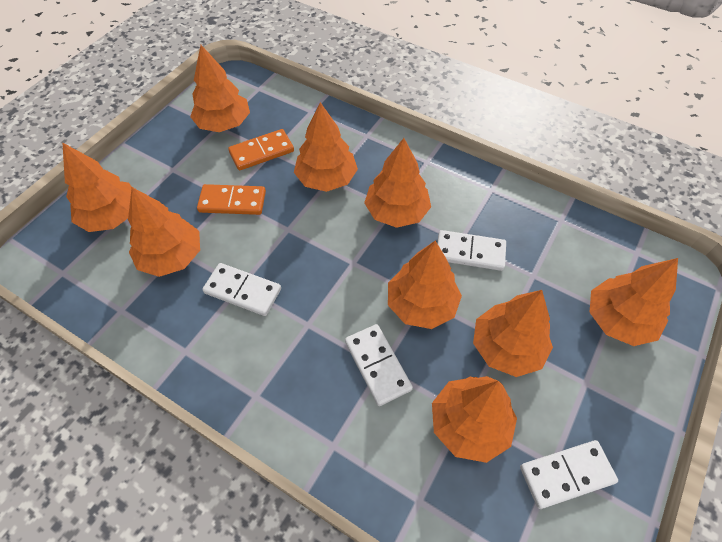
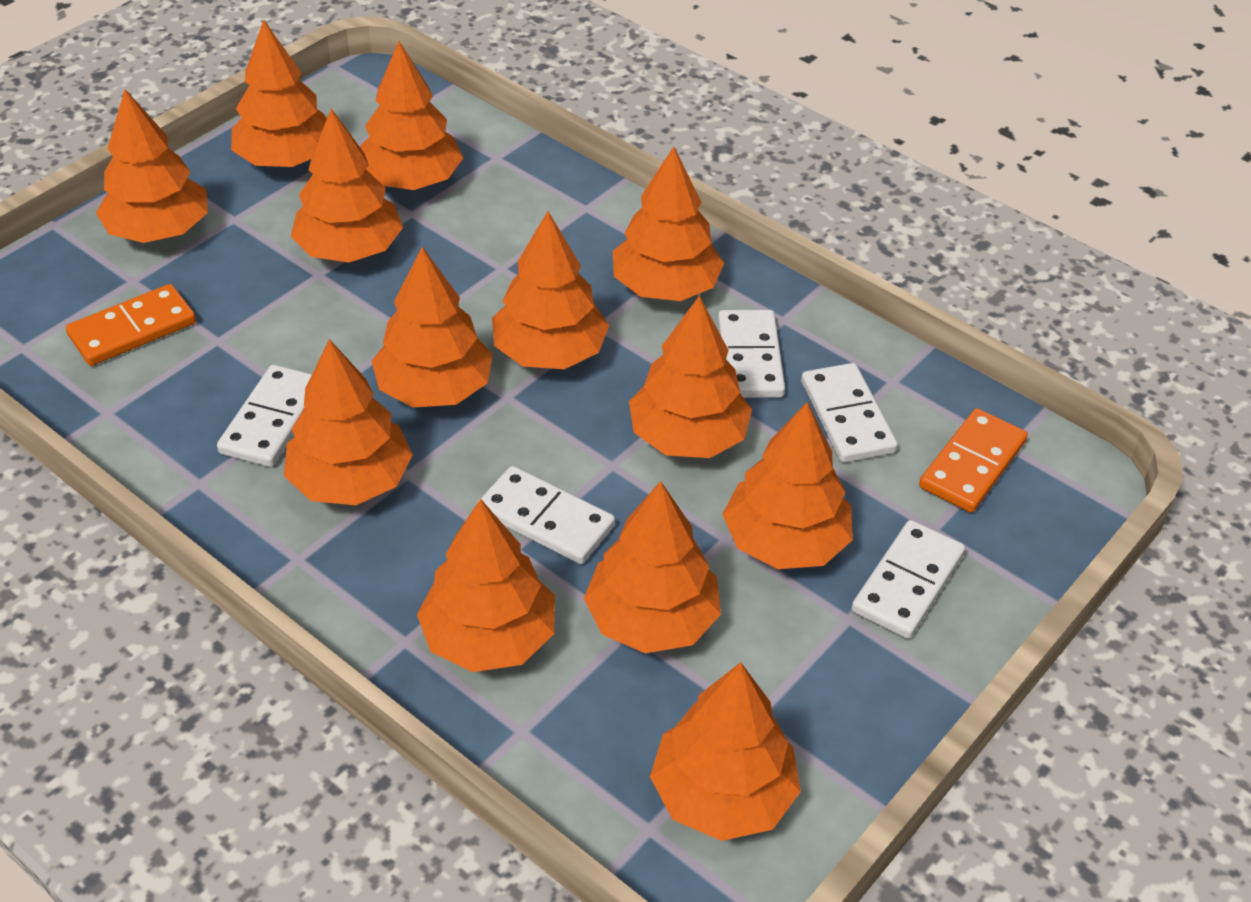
orange tree: 9 -> 13
white domino: 4 -> 5

